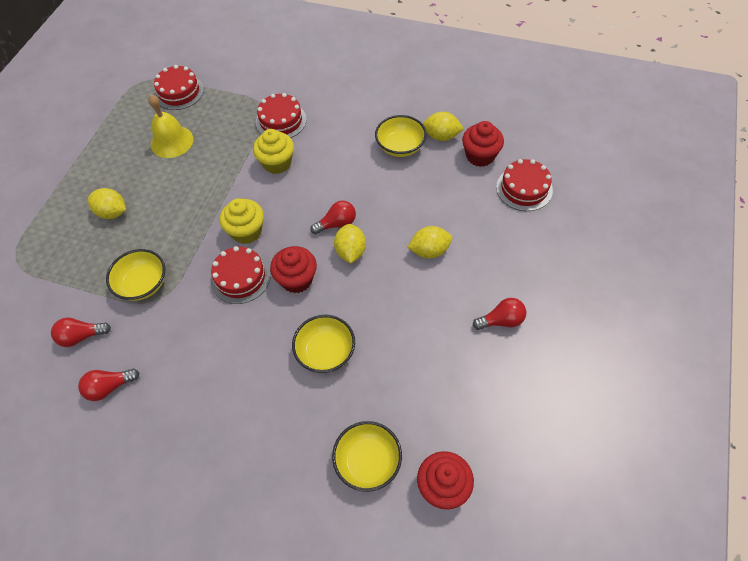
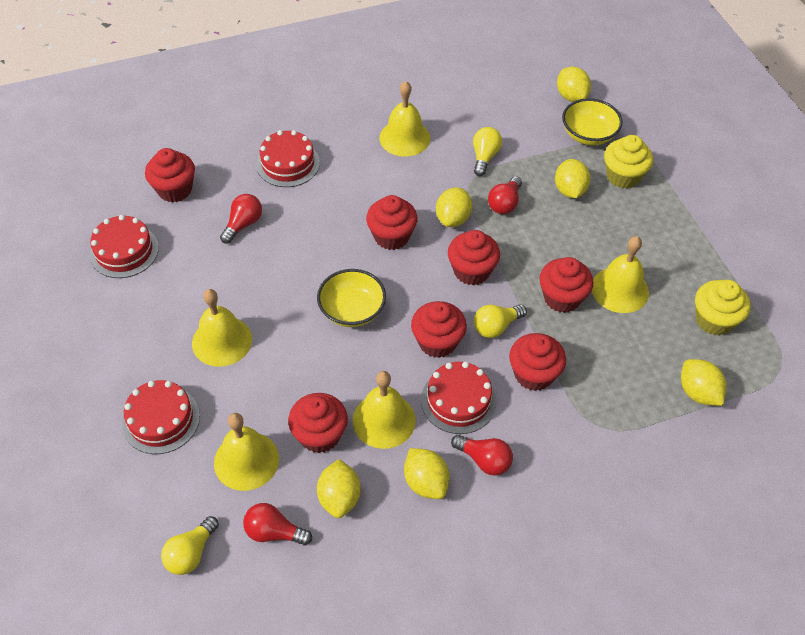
red cupcake: 3 -> 7
yellow bell: 1 -> 5
yellow bowl: 4 -> 2
yellow lemon: 4 -> 6
yellow light bulb: 0 -> 3

